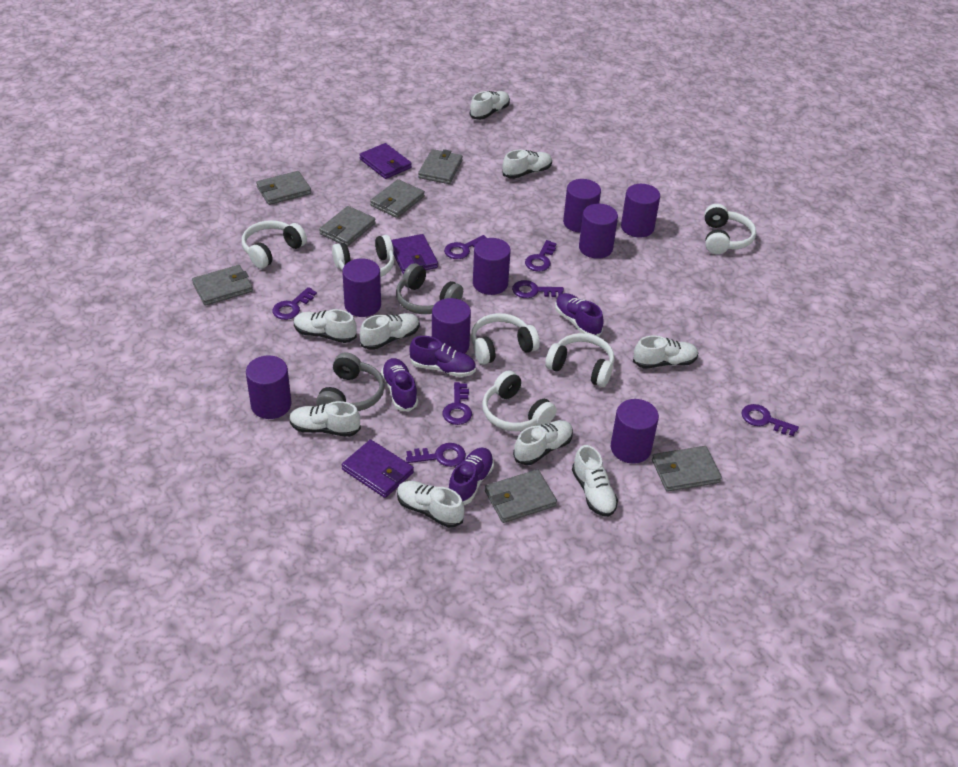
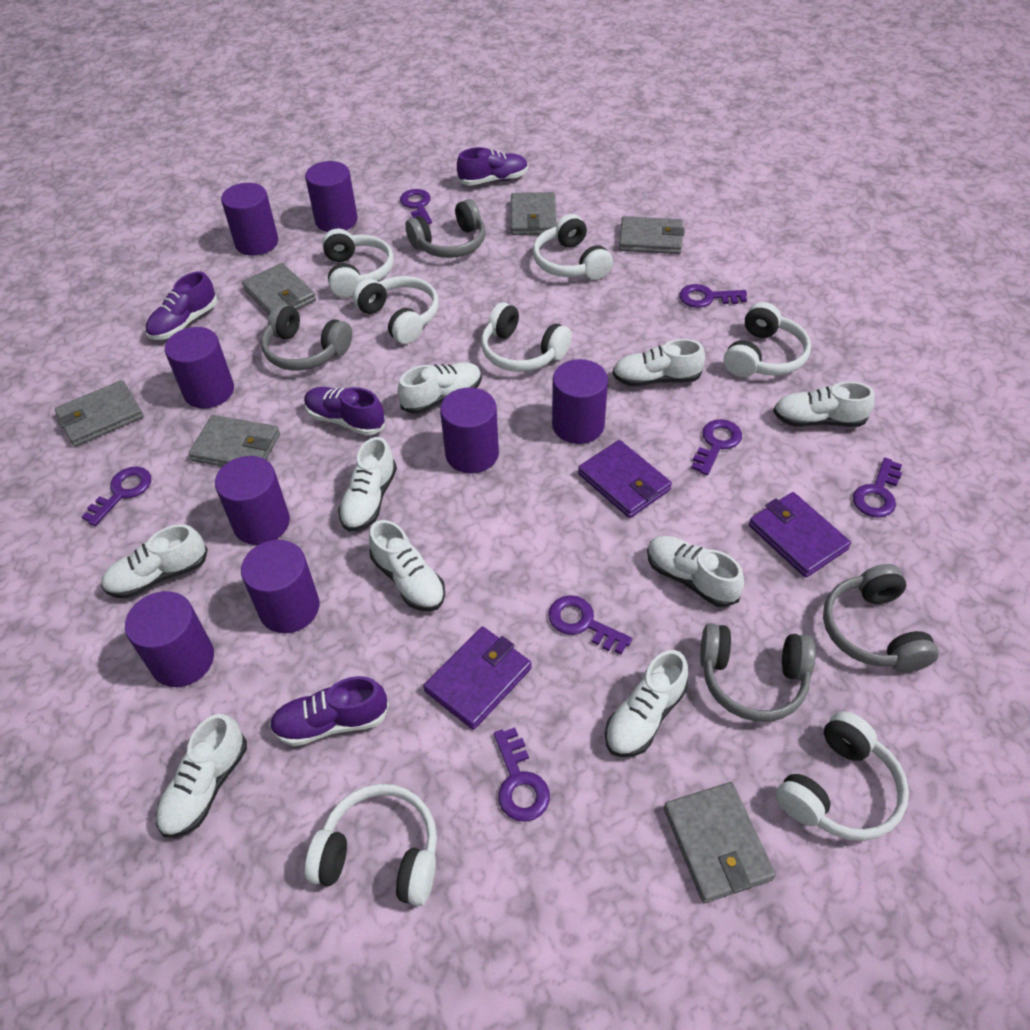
grey headphones: 2 -> 4
grey wallet: 7 -> 6
white headphones: 6 -> 7

